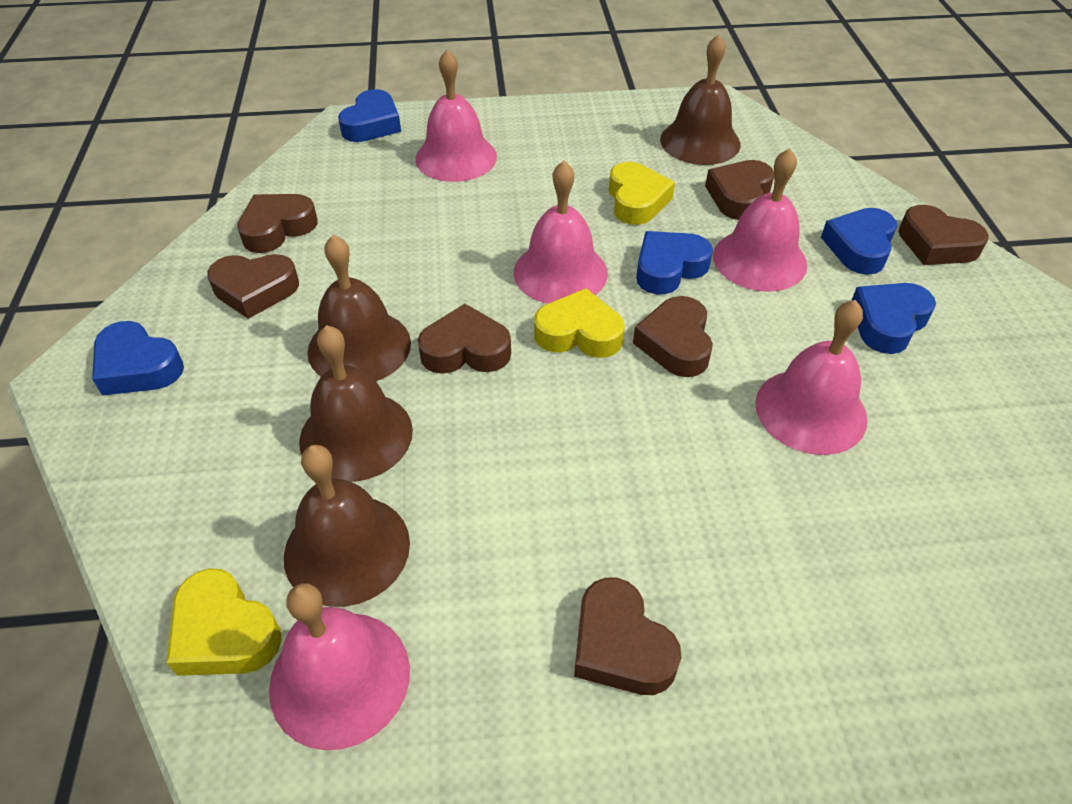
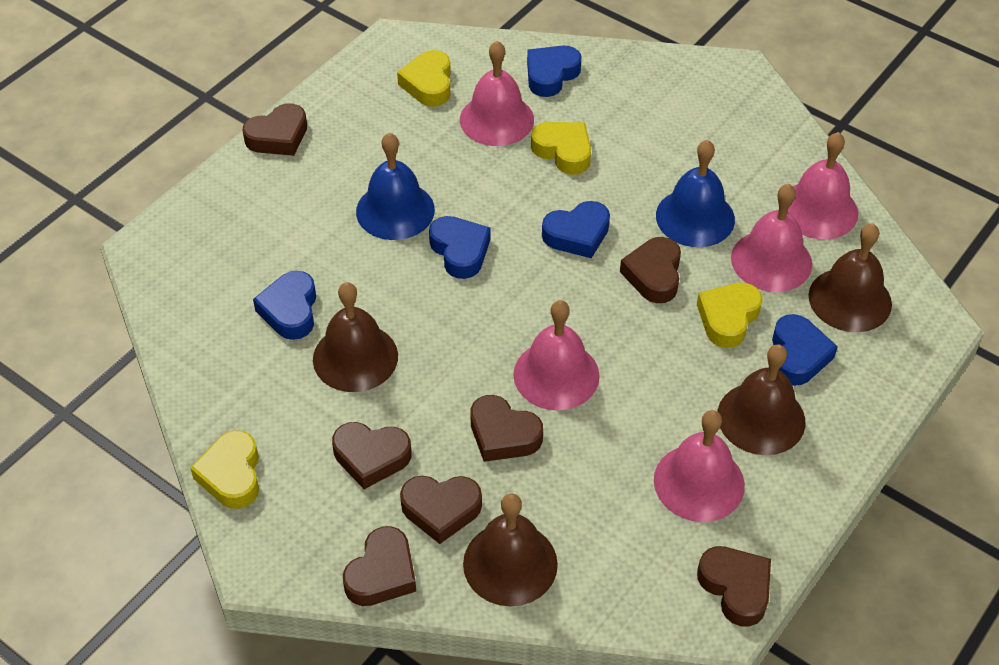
blue bell: 0 -> 2
yellow heart: 3 -> 4

